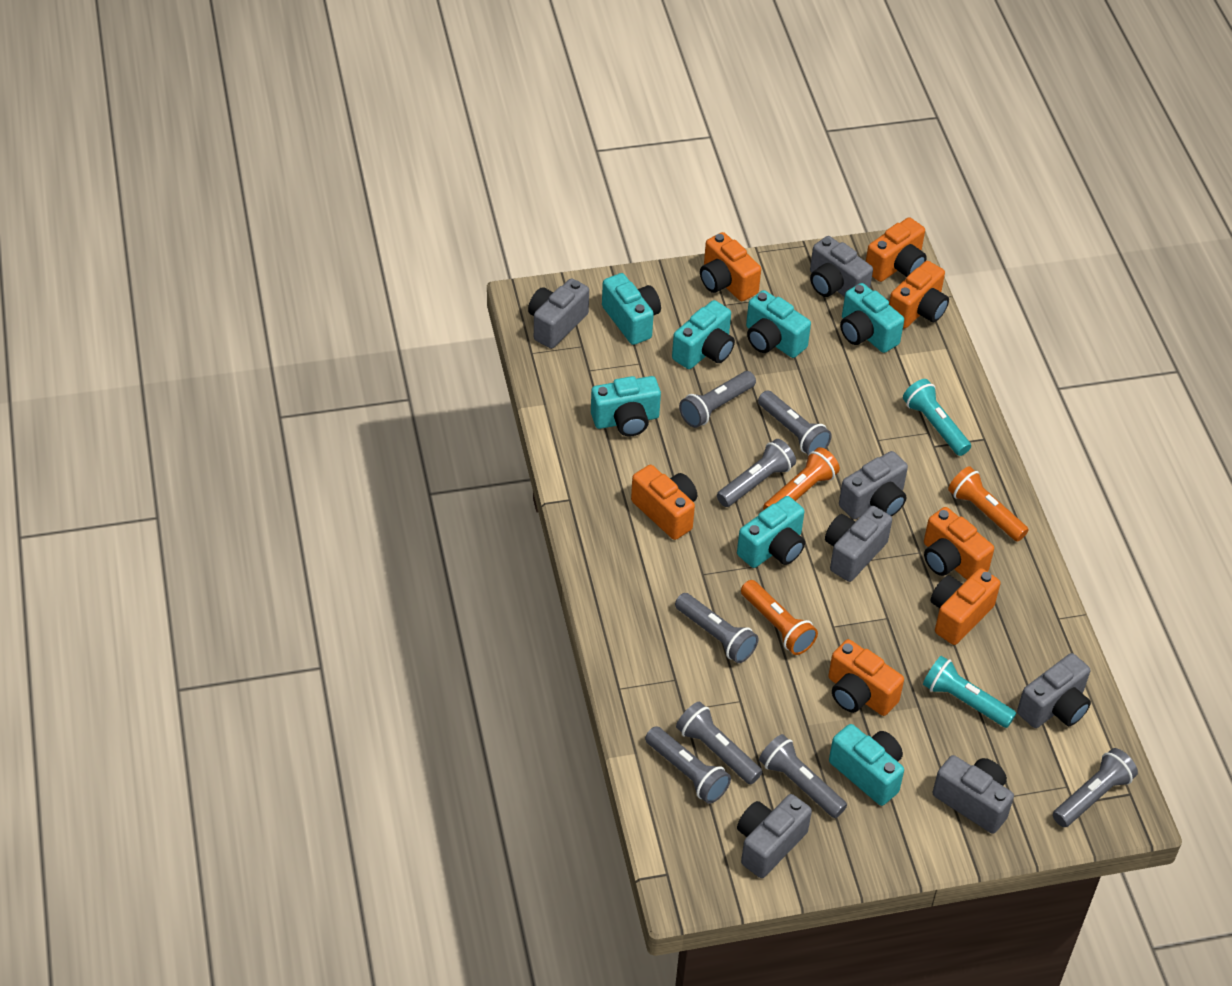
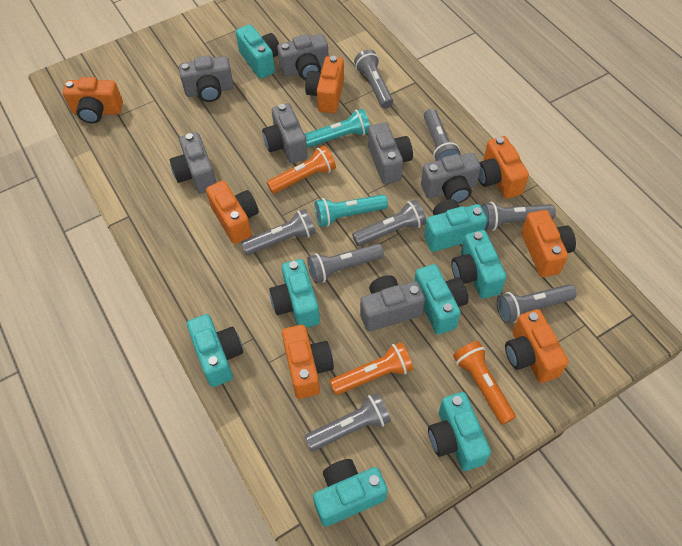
turquoise camera: 7 -> 8

